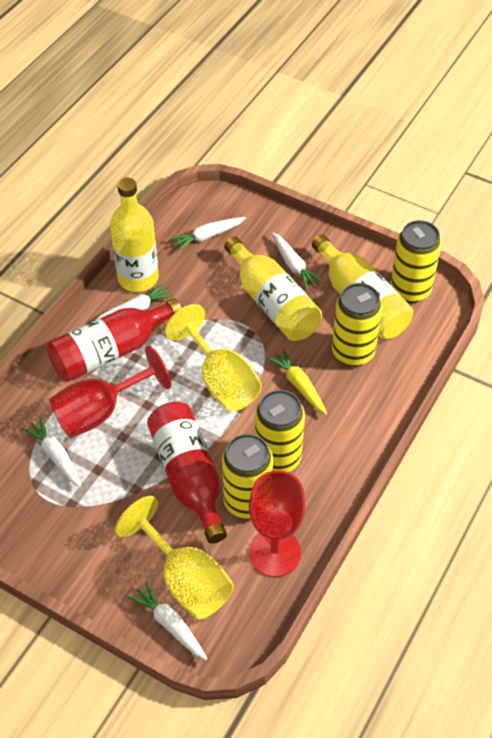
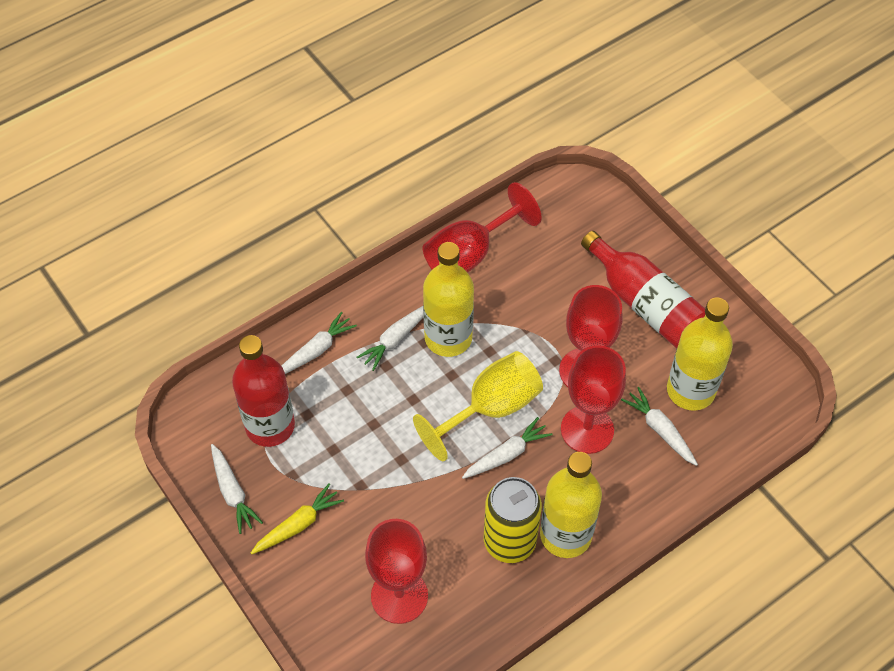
red goblet: 2 -> 4
yellow can: 4 -> 1
yellow goblet: 2 -> 1

